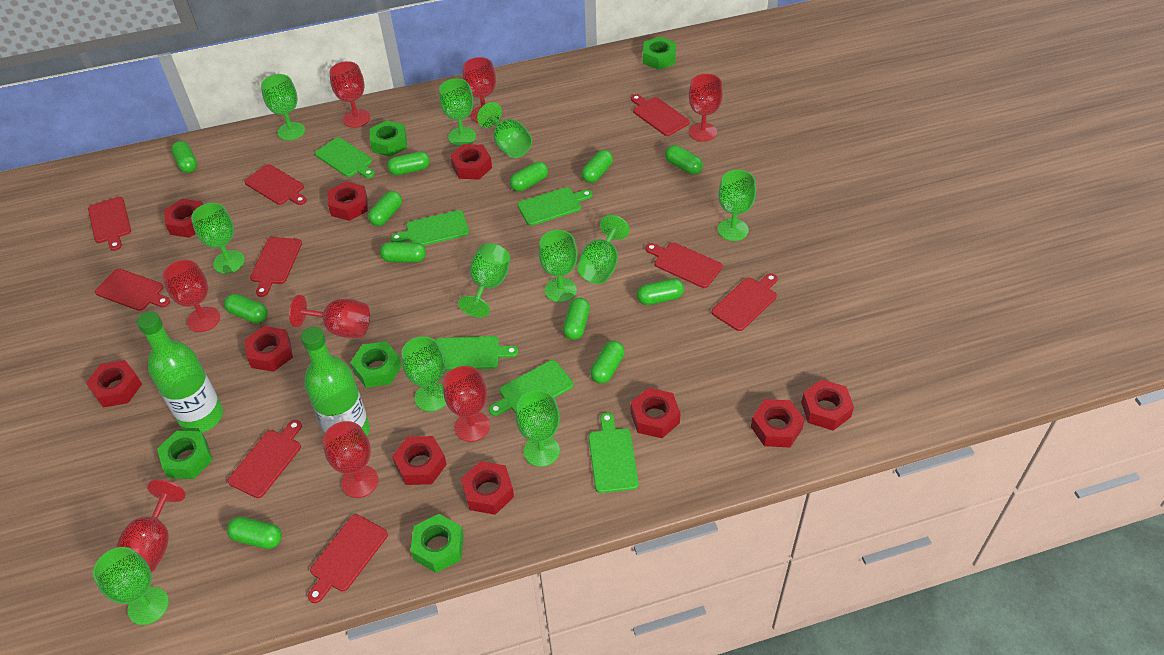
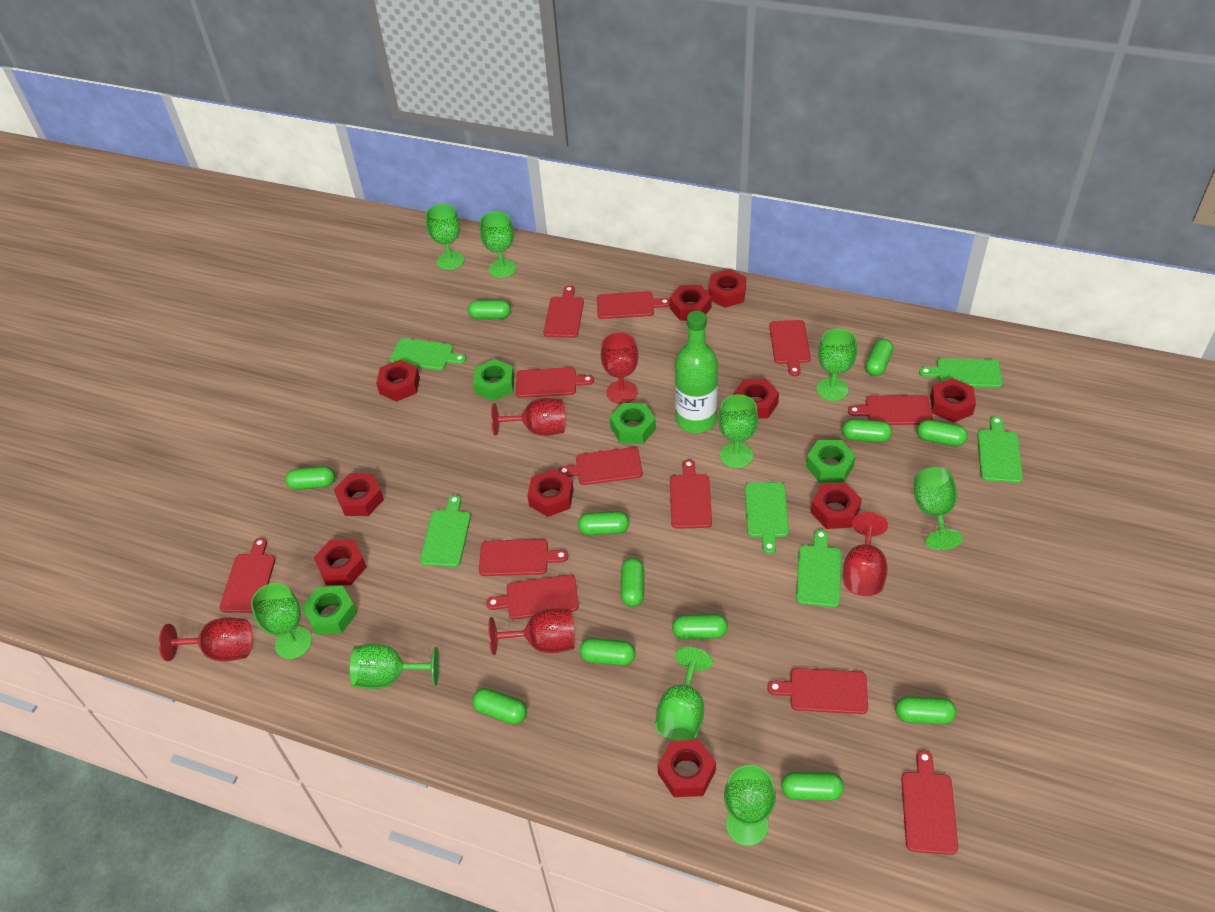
green bottle: 2 -> 1
green goblet: 11 -> 9
green nut: 5 -> 4
red cutting board: 9 -> 12
red goblet: 8 -> 5

